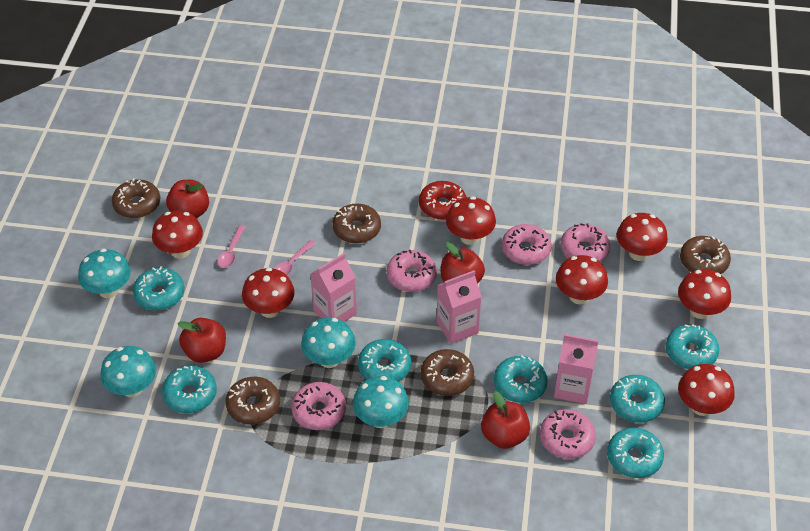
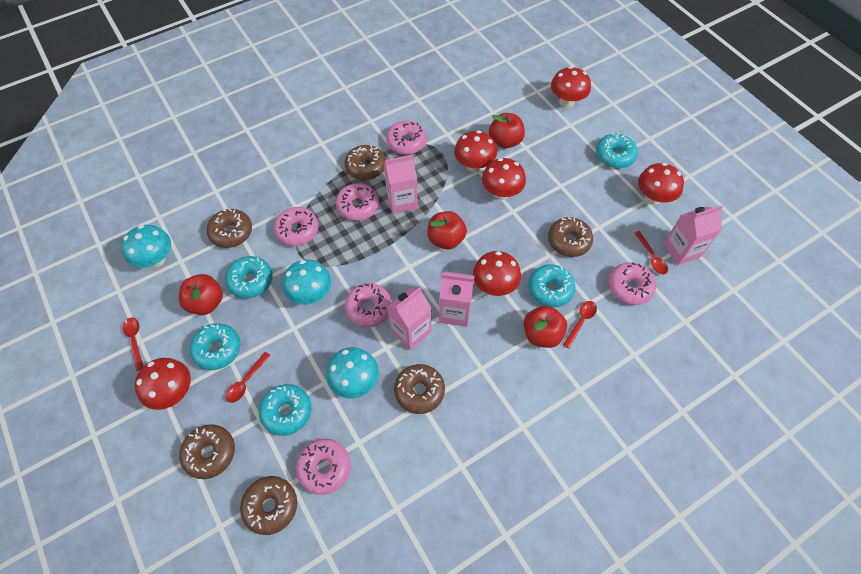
brown donut: 5 -> 6
pink carton: 3 -> 4
pink donut: 5 -> 6
pink spoon: 2 -> 0
red donut: 1 -> 0
red mushroom: 7 -> 6
red spoon: 0 -> 4
turquoise donut: 7 -> 5
turquoise mushroom: 4 -> 3

